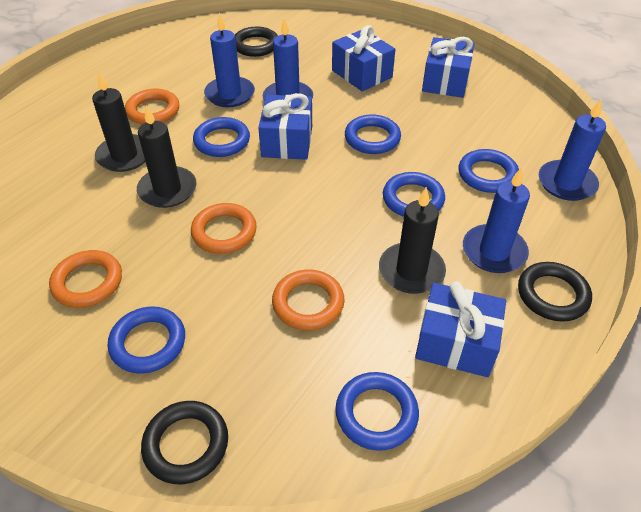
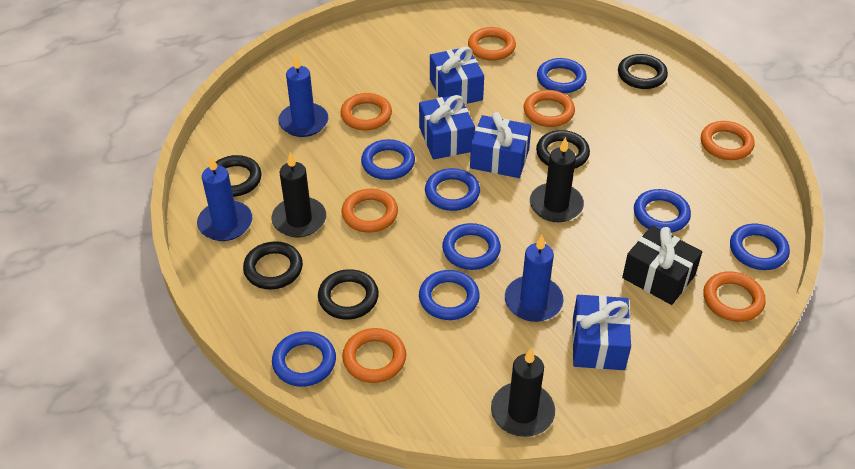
black gift: 0 -> 1
black ring: 3 -> 5
blue candle: 4 -> 3
blue ring: 6 -> 8
orange ring: 4 -> 7

